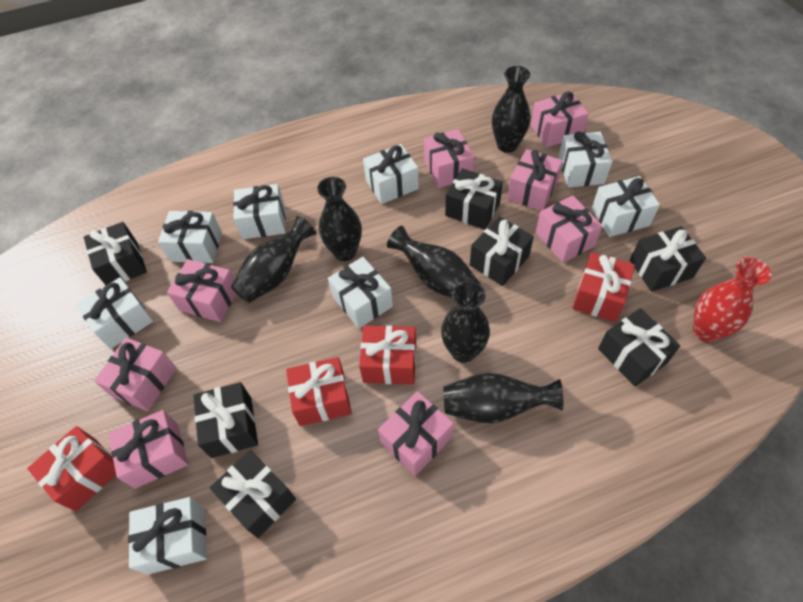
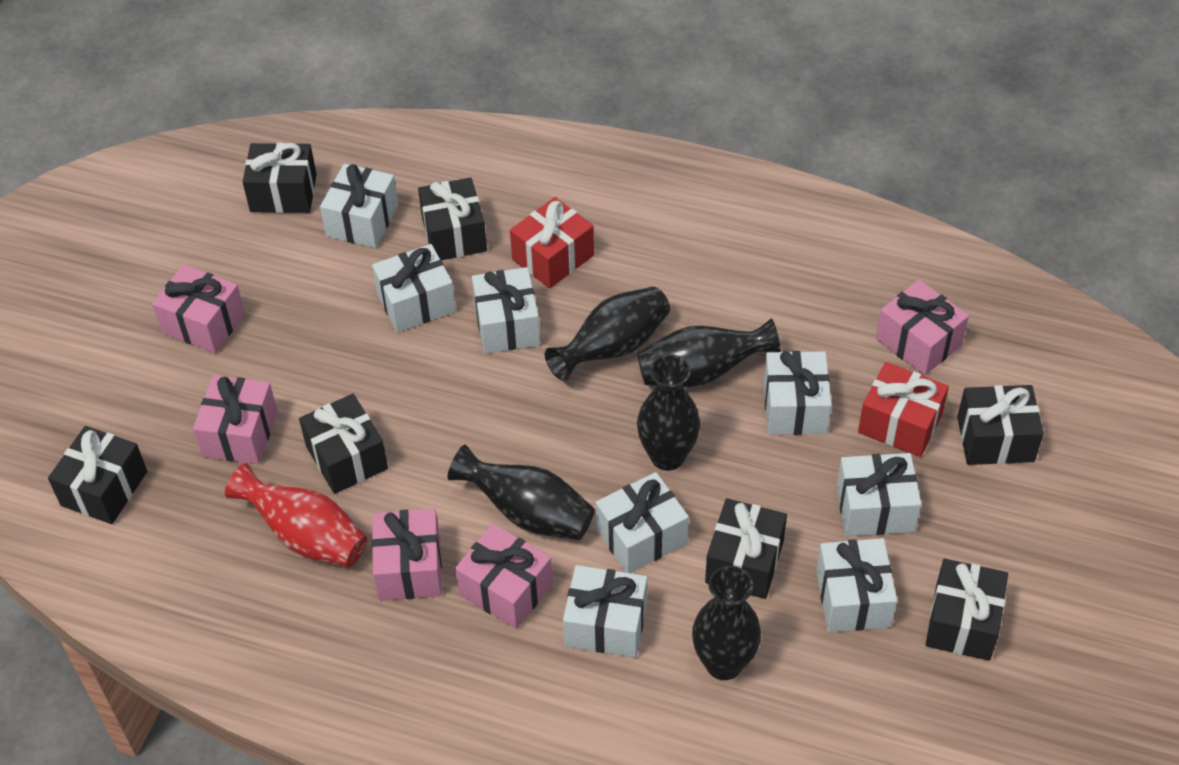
black vase: 6 -> 5
pink gift: 8 -> 5
red gift: 4 -> 2

